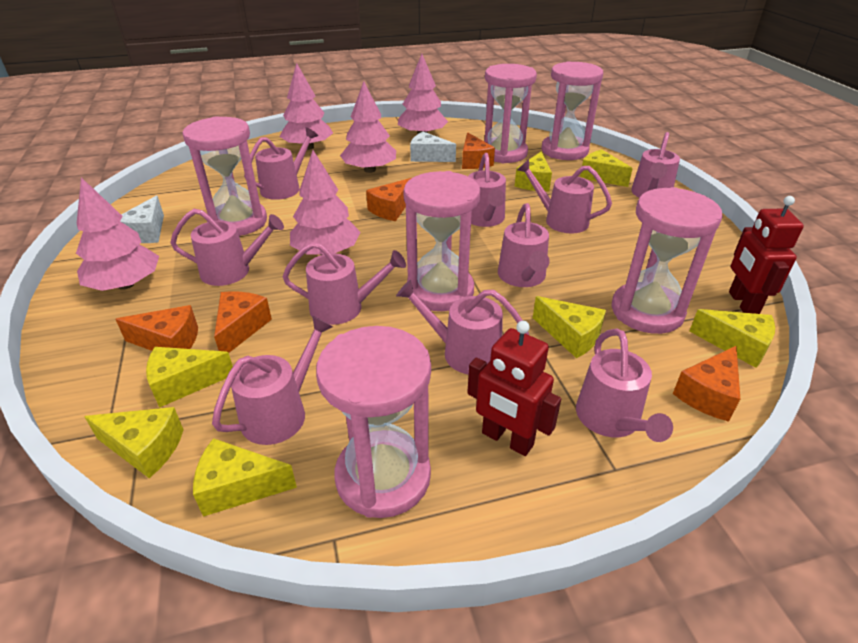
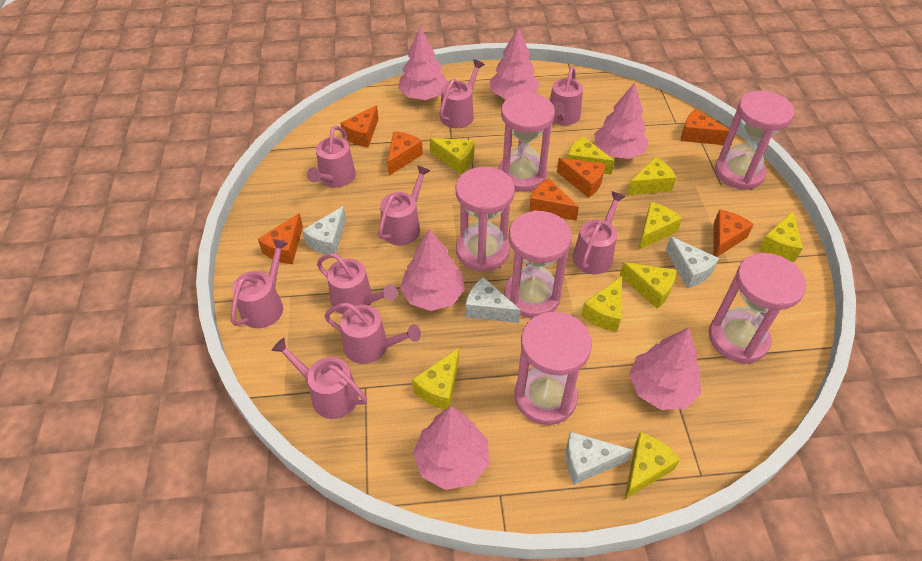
orange cheese: 5 -> 7
pink tree: 5 -> 6
pink watering can: 10 -> 9
red robot: 2 -> 0
white cheese: 2 -> 4
yellow cheese: 7 -> 9

